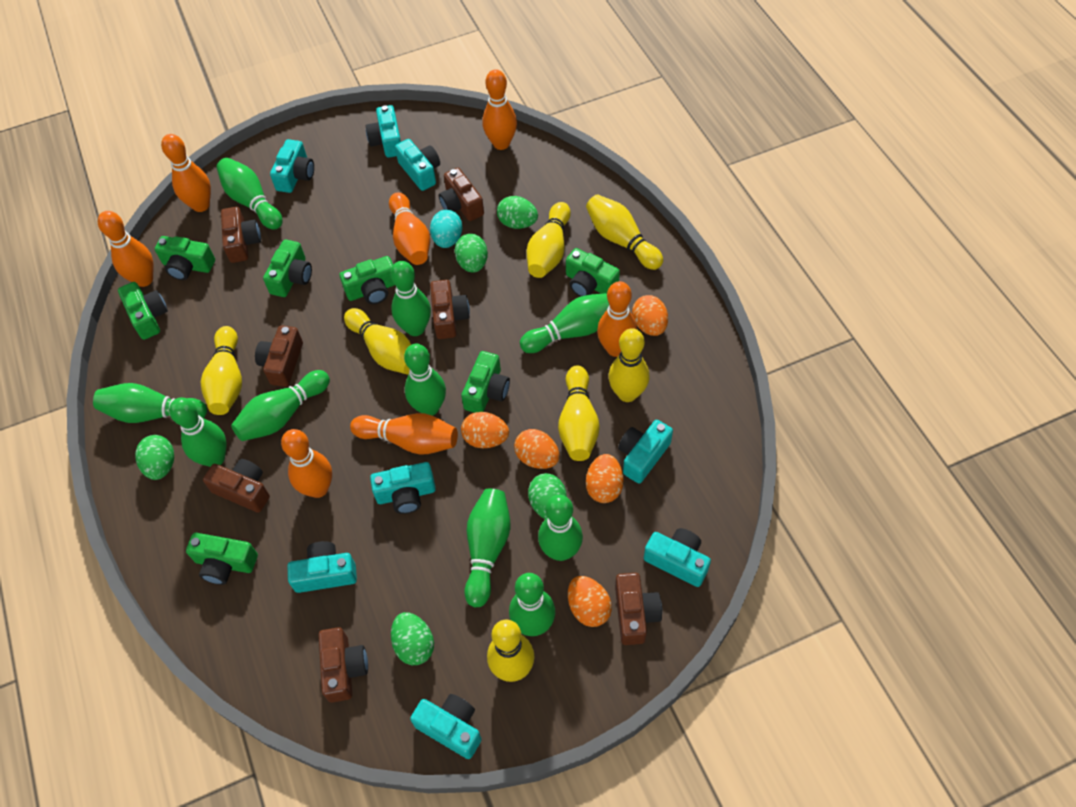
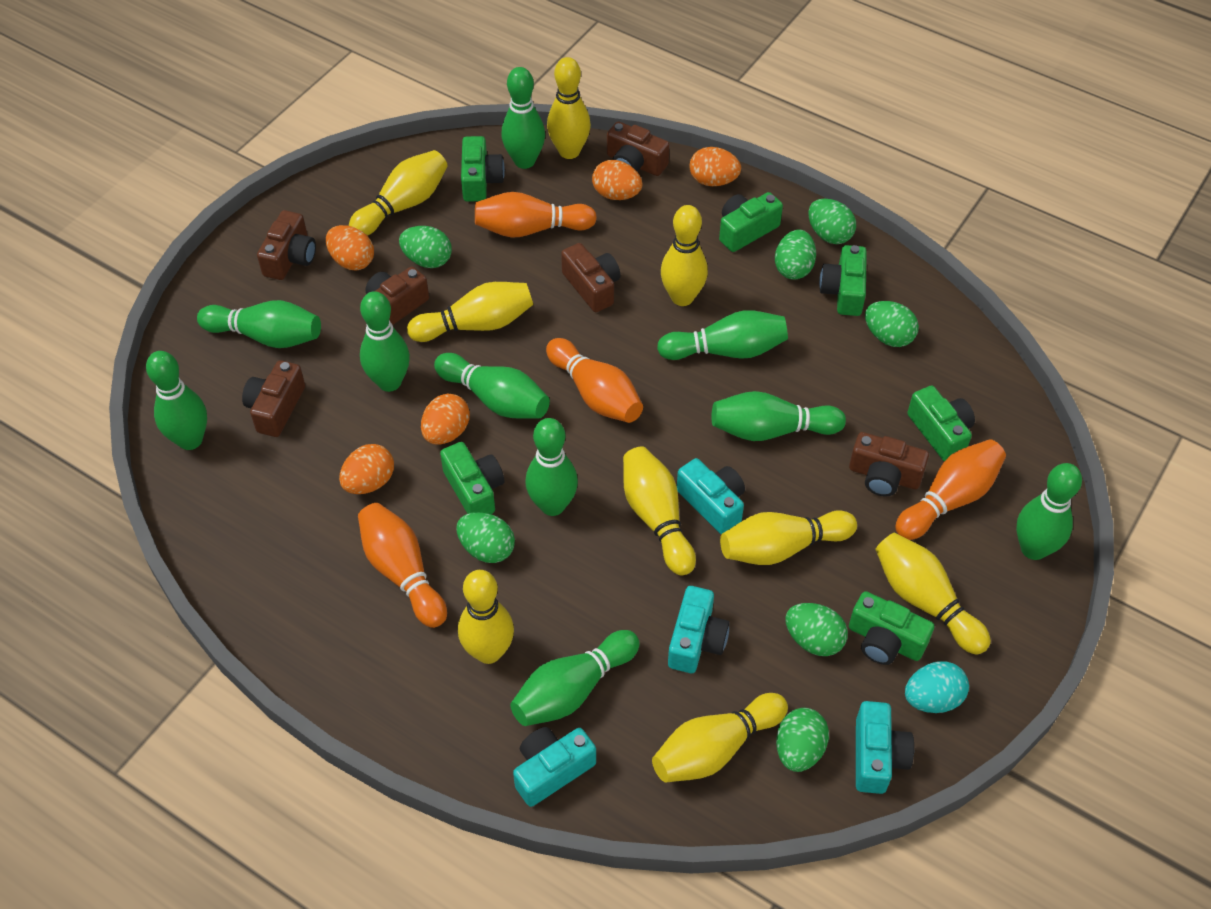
brown camera: 7 -> 6
green camera: 7 -> 6
green egg: 5 -> 7
orange bowling pin: 7 -> 4
turquoise camera: 8 -> 4
yellow bowling pin: 7 -> 9

